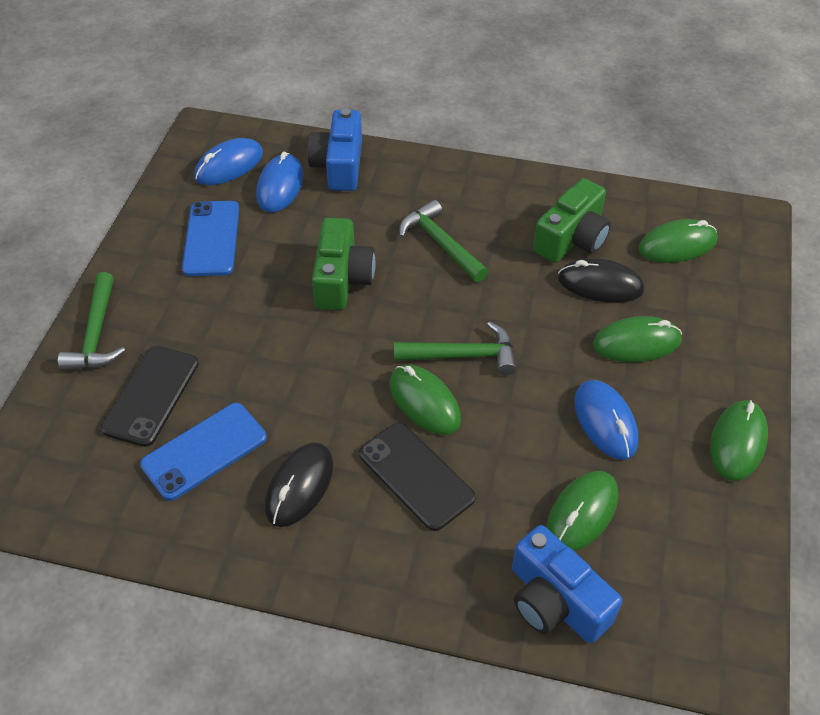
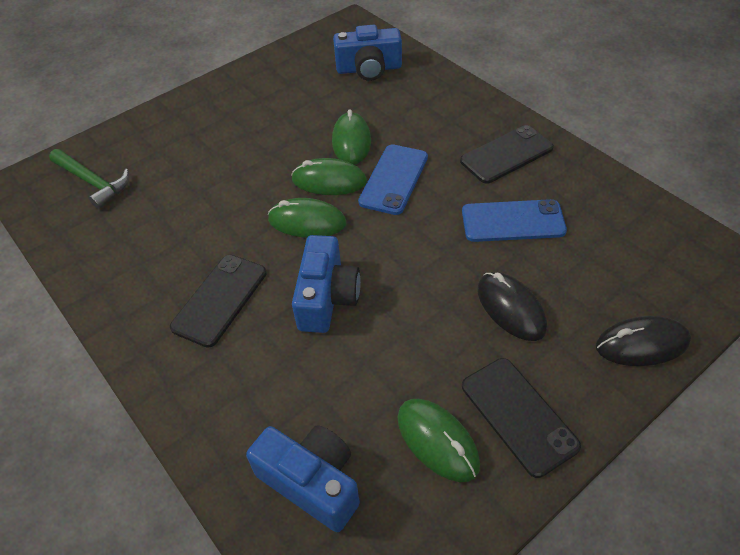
black phone: 2 -> 3
blue camera: 2 -> 3
blue mouse: 3 -> 0
green camera: 2 -> 0
green hammer: 3 -> 1
green mouse: 5 -> 4

